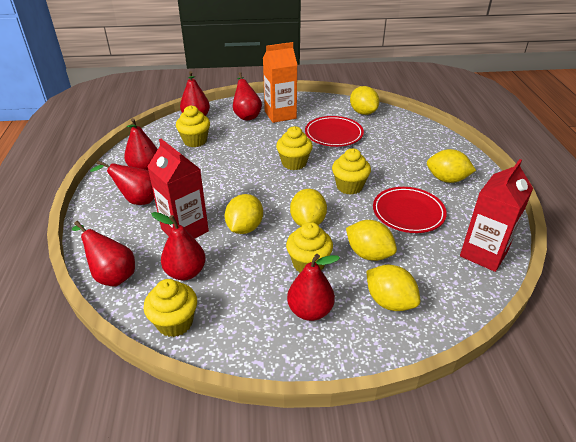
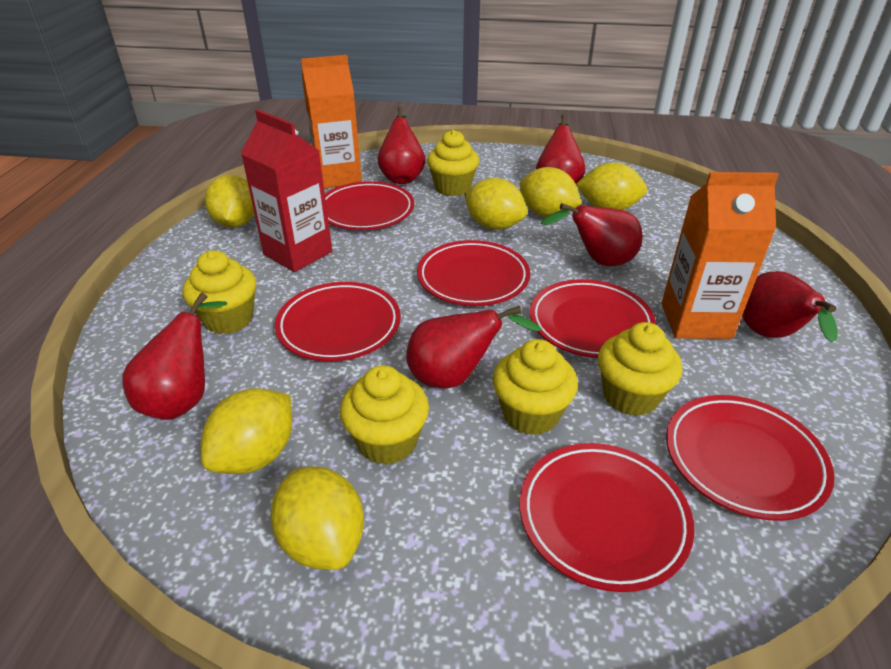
orange carton: 1 -> 2
red carton: 2 -> 1
red pear: 7 -> 6
red plate: 2 -> 6

